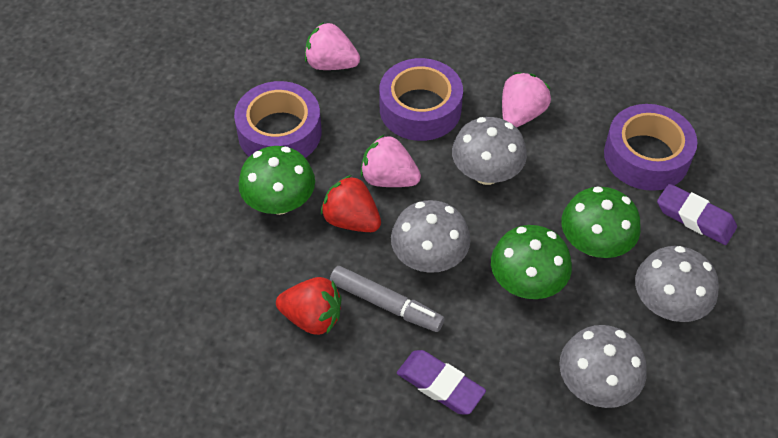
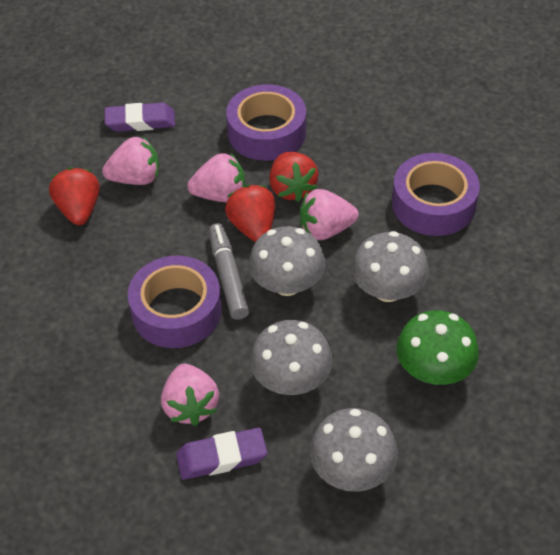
green mushroom: 3 -> 1
pink strawberry: 3 -> 4
red strawberry: 2 -> 3

